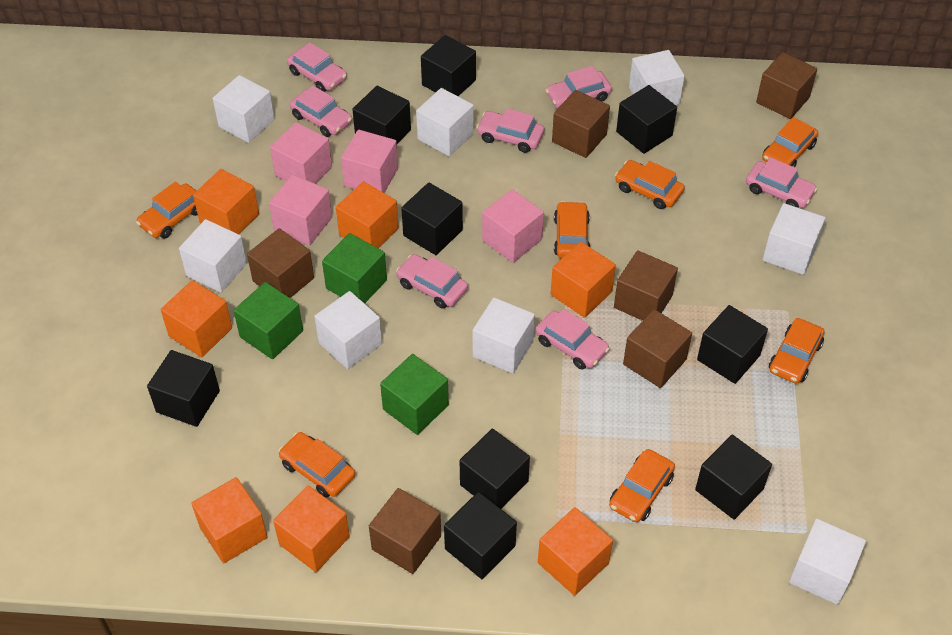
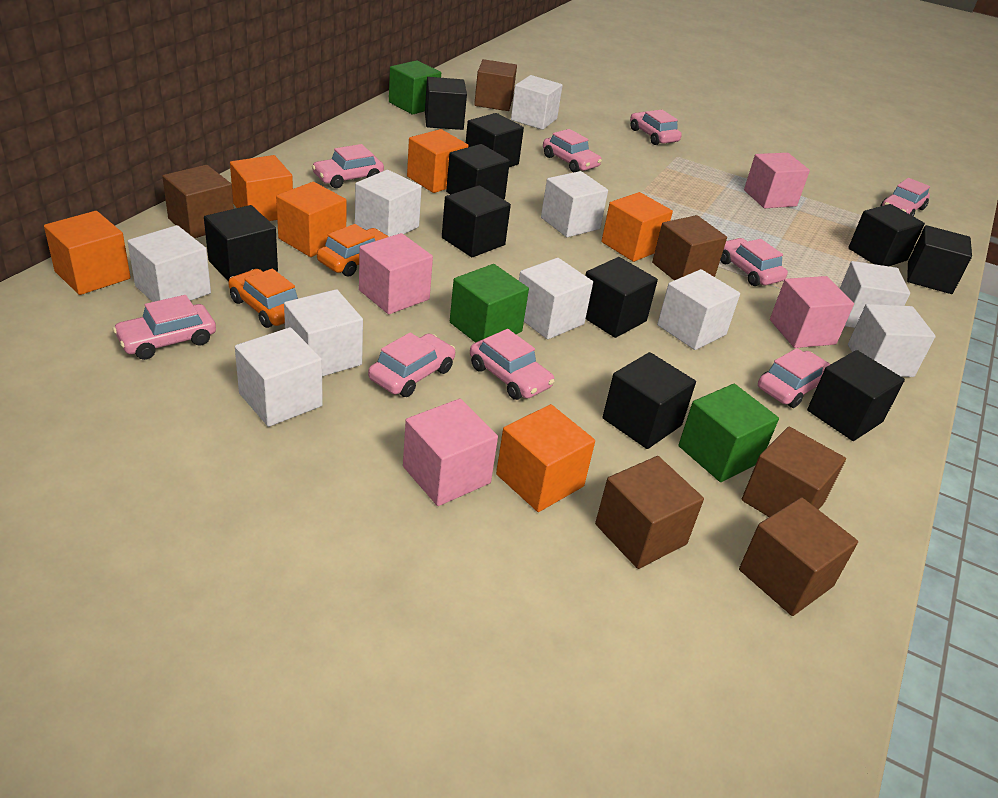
black cube: 9 -> 10
orange car: 7 -> 2
orange cube: 7 -> 6
pink car: 7 -> 9
white cube: 8 -> 10

